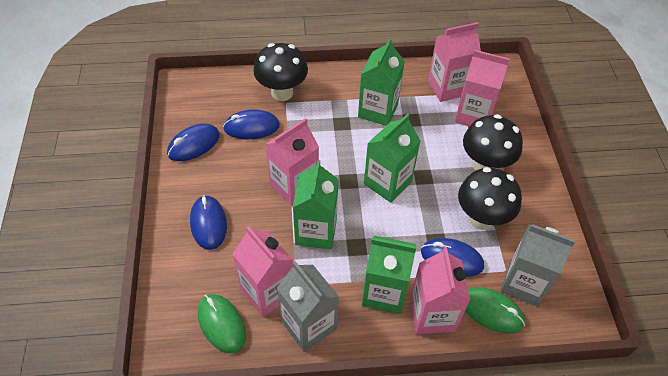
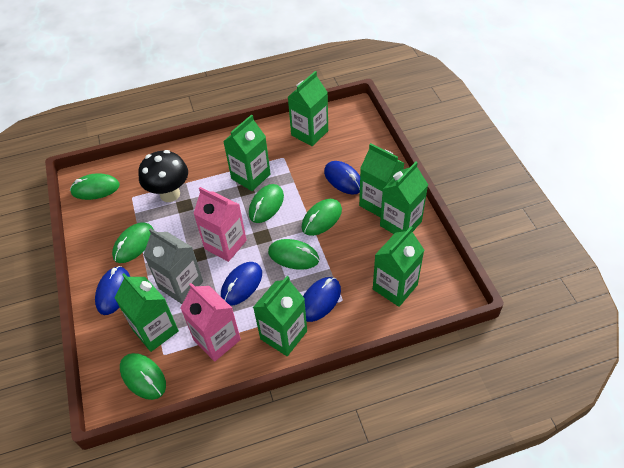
black mushroom: 3 -> 1
green carton: 4 -> 7
green mouse: 2 -> 6
grey carton: 2 -> 1
pink carton: 5 -> 2

